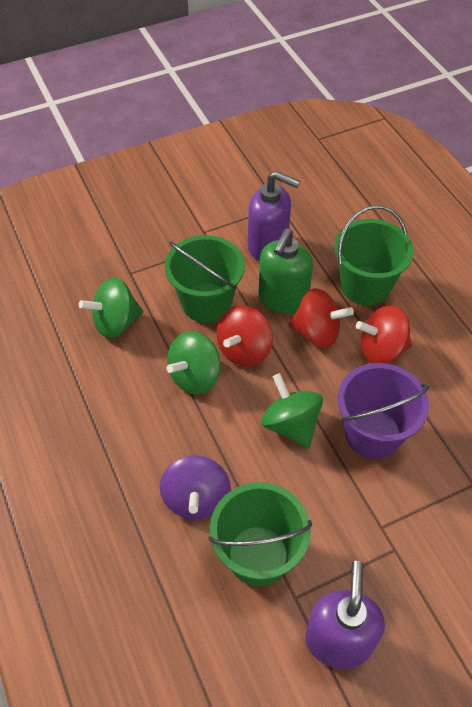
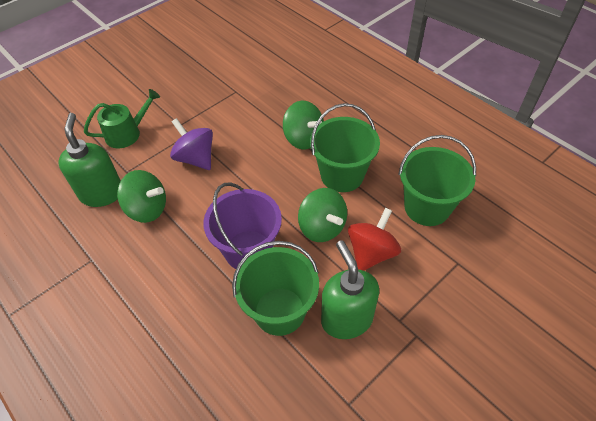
green soap dispenser: 1 -> 2
green watering can: 0 -> 1
purple soap dispenser: 2 -> 0
red spinning top: 3 -> 1

